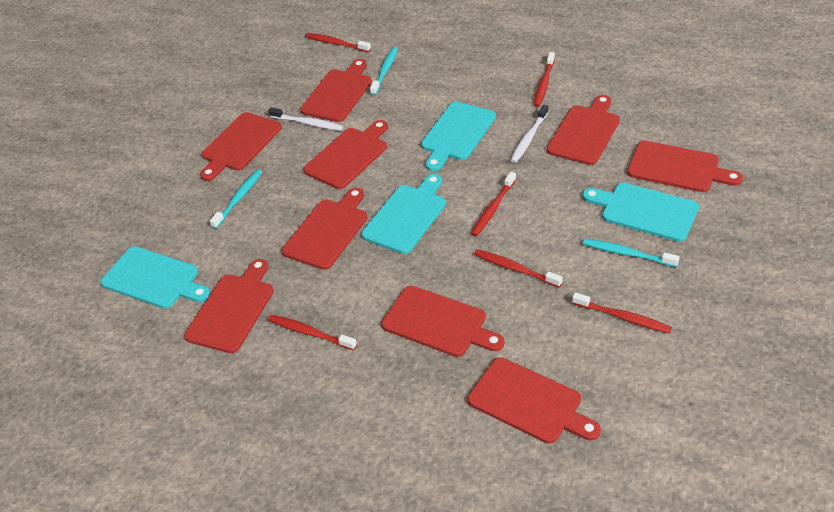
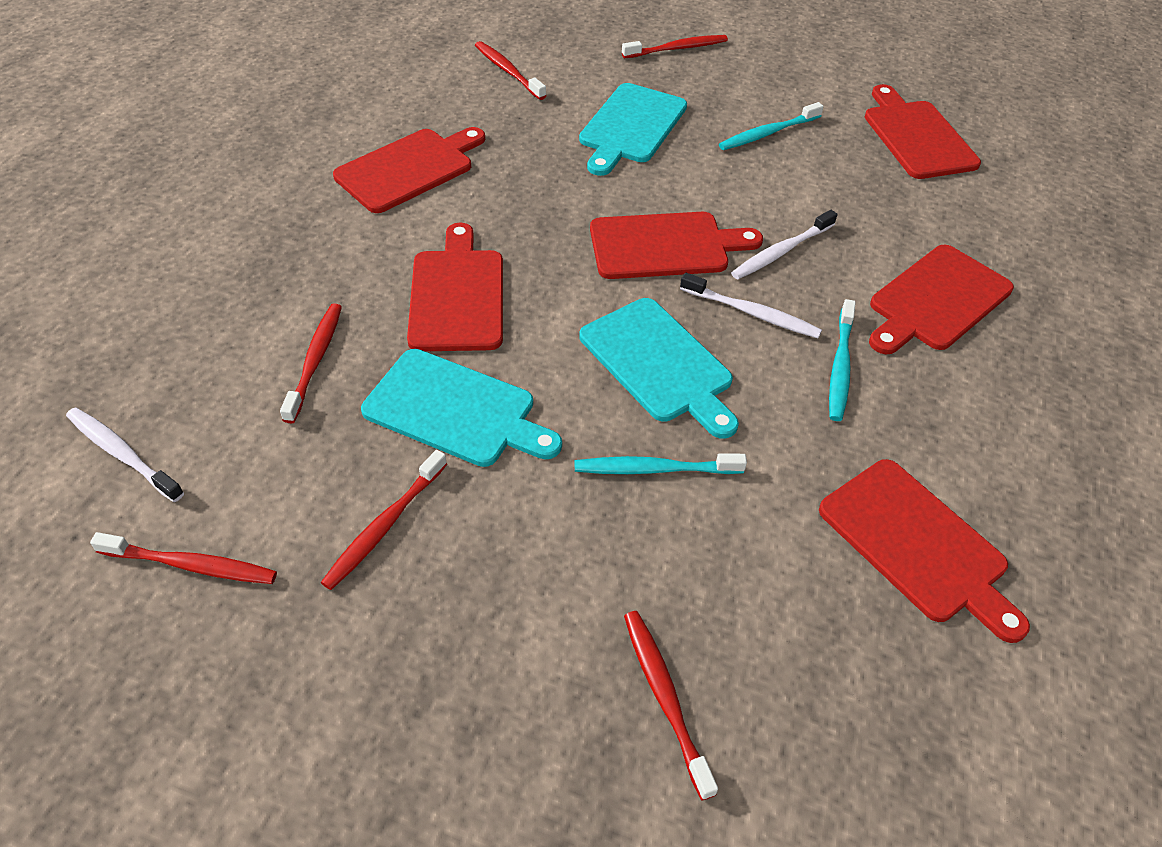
red cutting board: 9 -> 6
turquoise cutting board: 4 -> 3
white toothbrush: 2 -> 3

